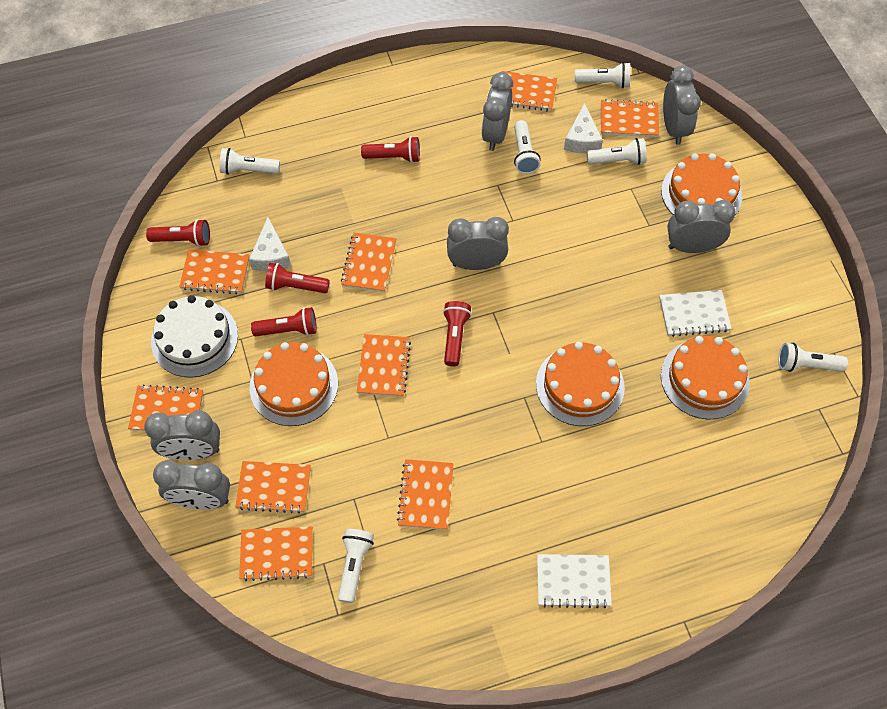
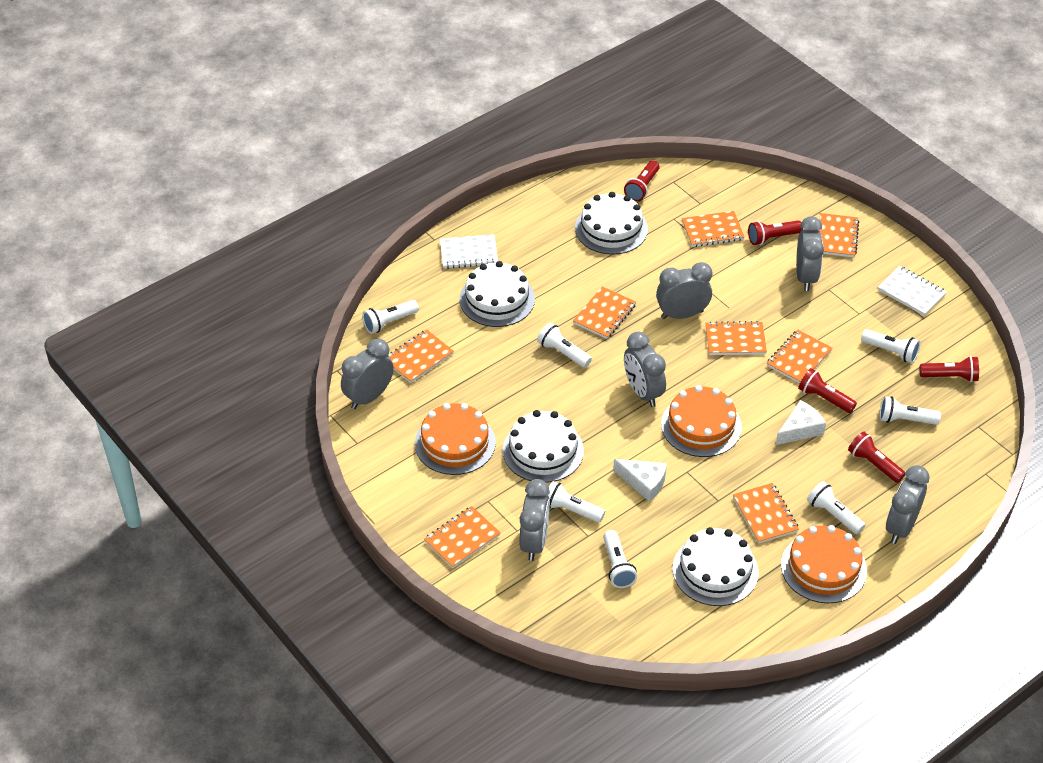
orange cake: 4 -> 3
orange notebook: 9 -> 8
white cake: 1 -> 4
white flashlight: 6 -> 7

